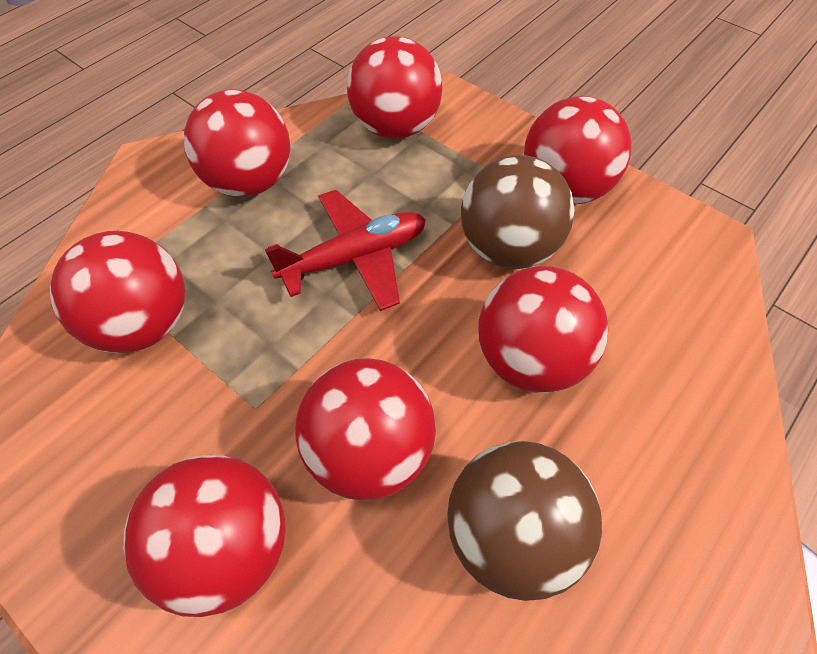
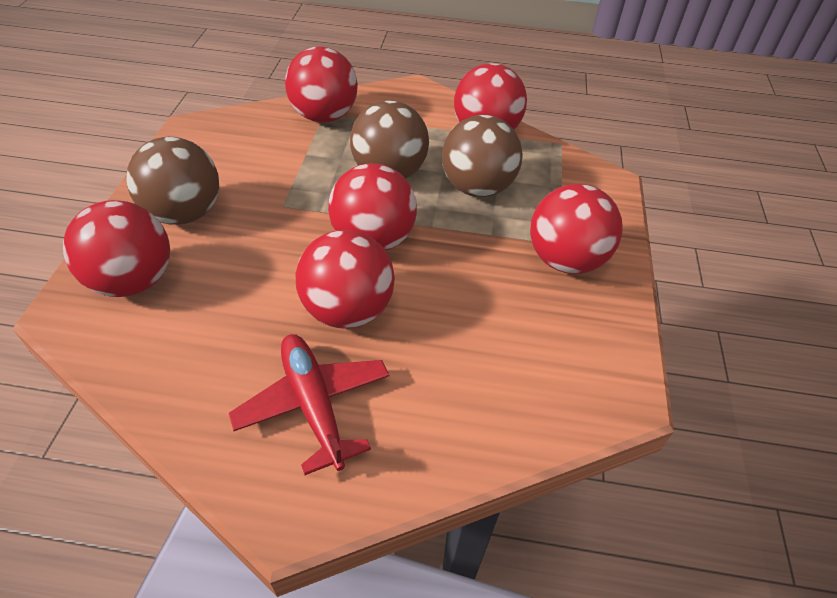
brown ball: 2 -> 3
red ball: 7 -> 6

